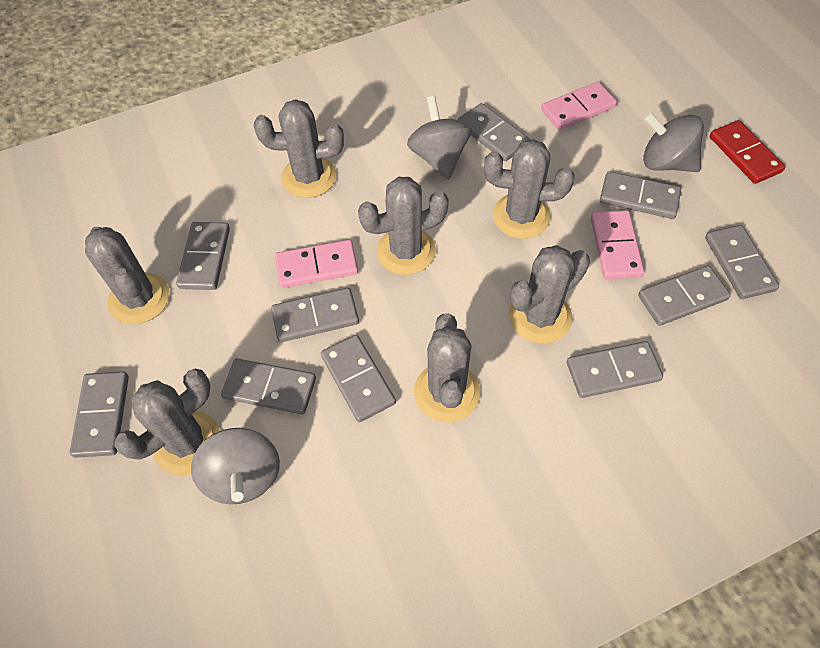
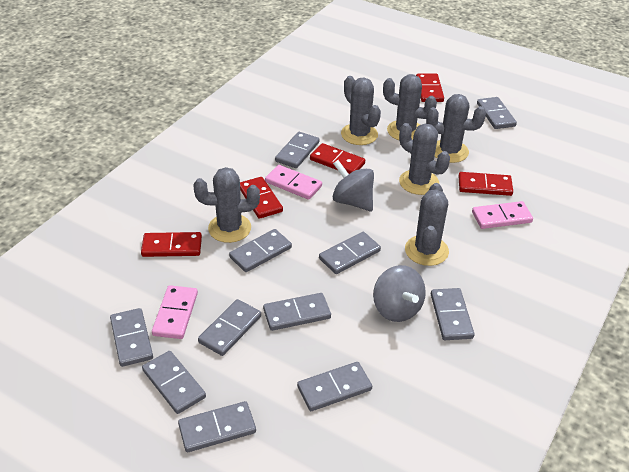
grey cactus: 7 -> 6
grey domino: 10 -> 11
grey spinning top: 3 -> 2
red domino: 1 -> 5

